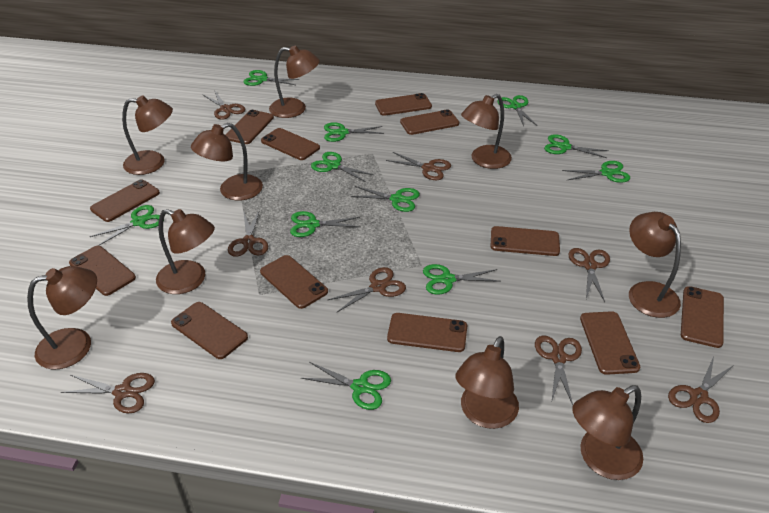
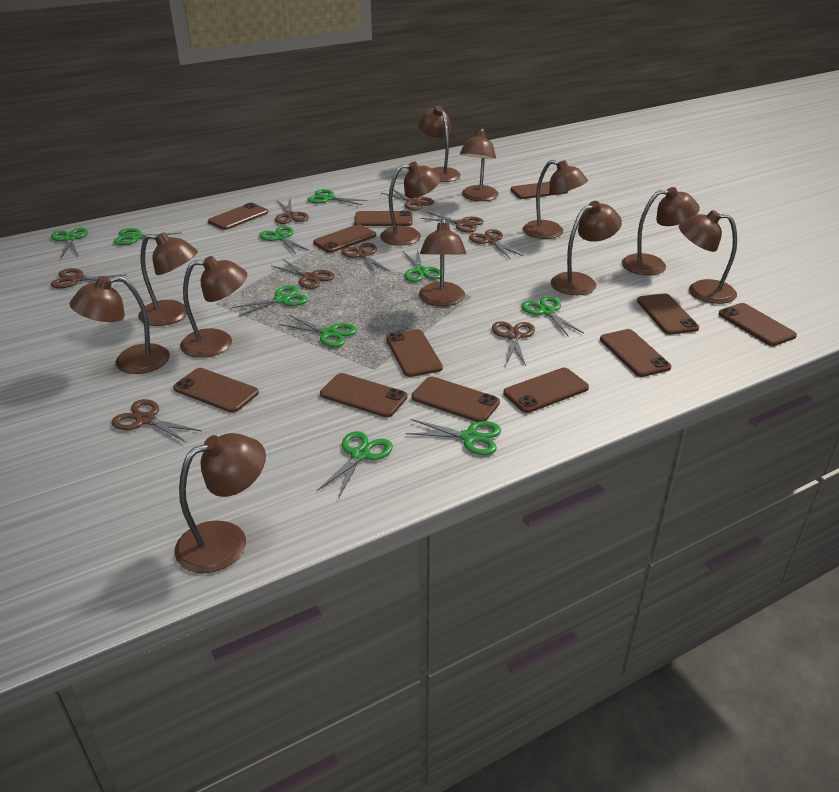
brown lamp: 9 -> 12
brown scissors: 8 -> 9
green scissors: 11 -> 10

